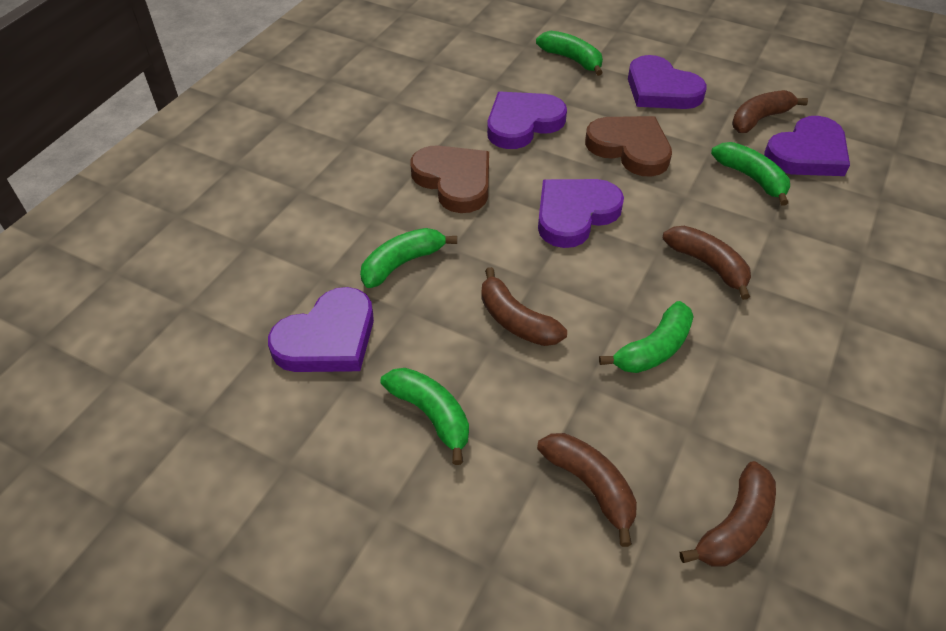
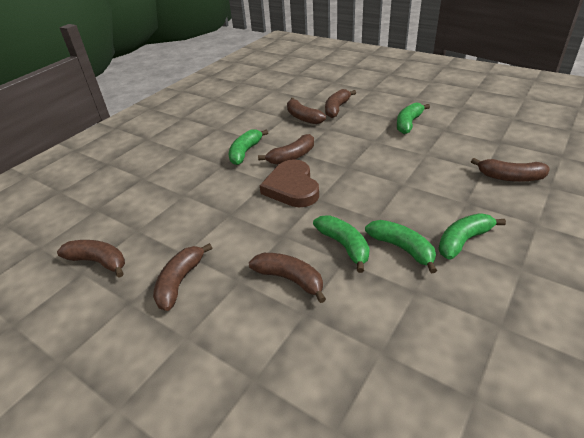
brown banana: 5 -> 7
brown heart: 2 -> 1
purple heart: 5 -> 0

